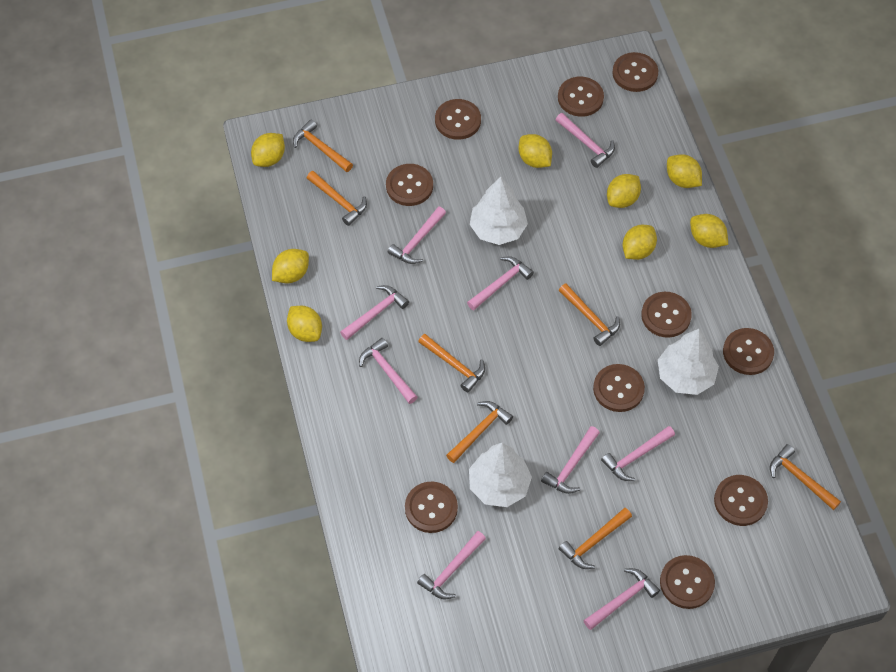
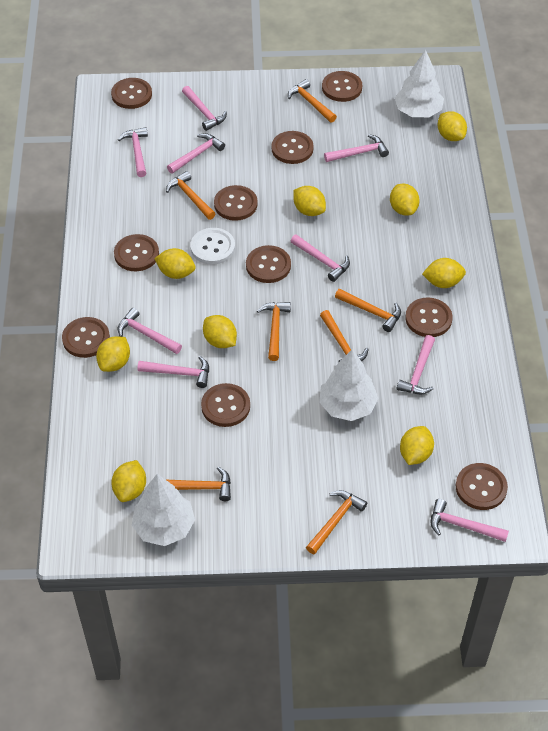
white button: 0 -> 1
yellow lemon: 8 -> 9

